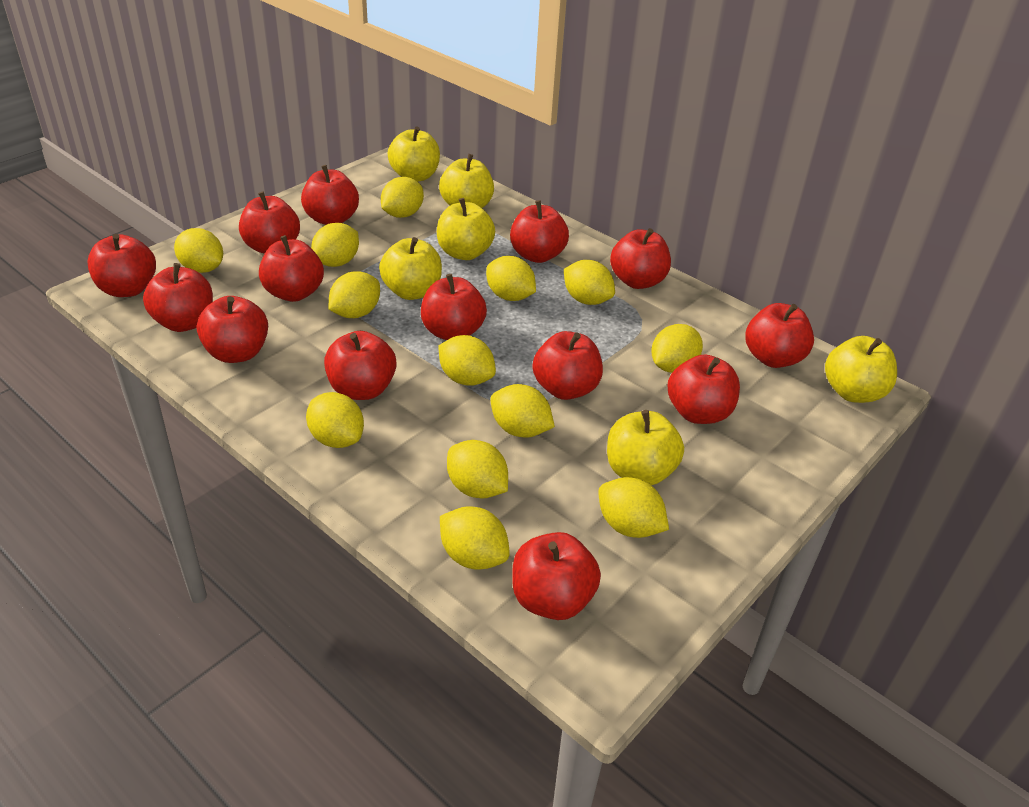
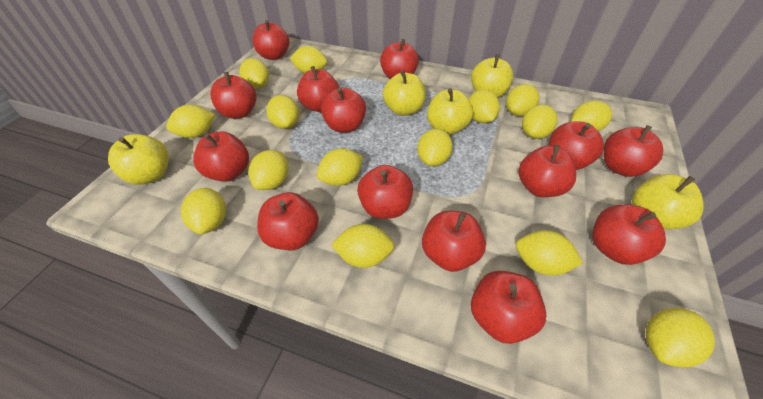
yellow apple: 6 -> 5
yellow lemon: 13 -> 15

